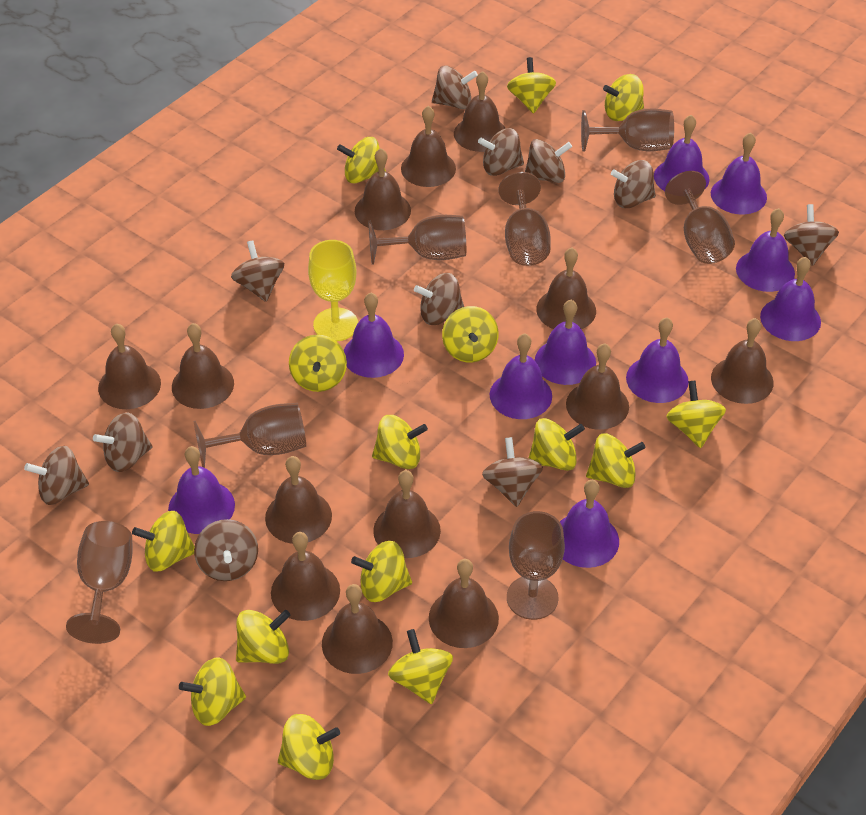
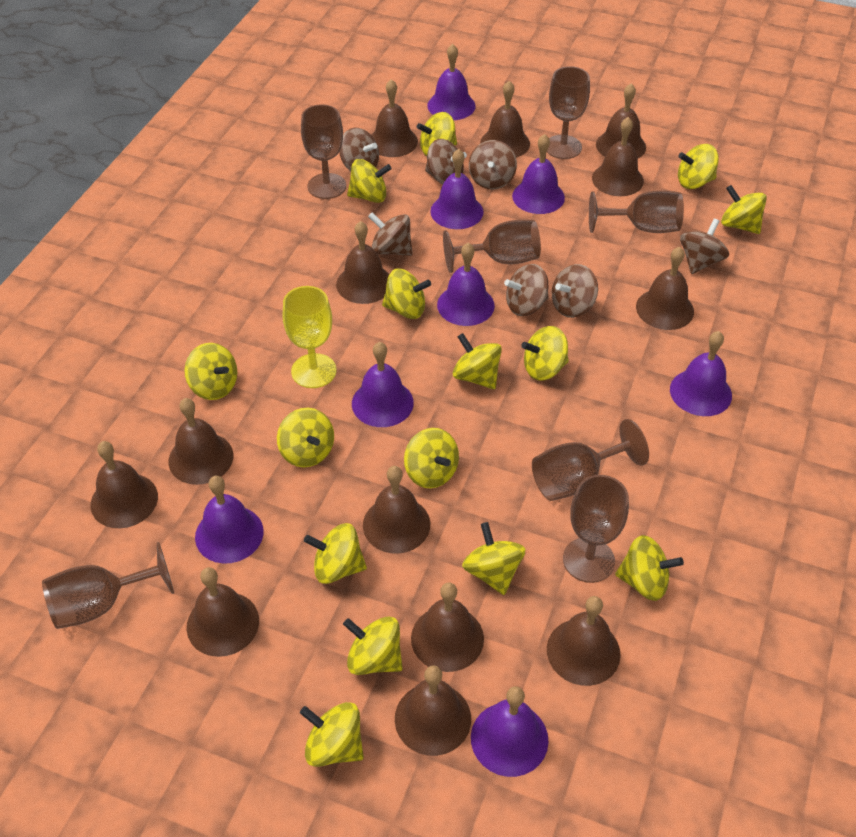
brown spinning top: 11 -> 7
purple bell: 10 -> 8

